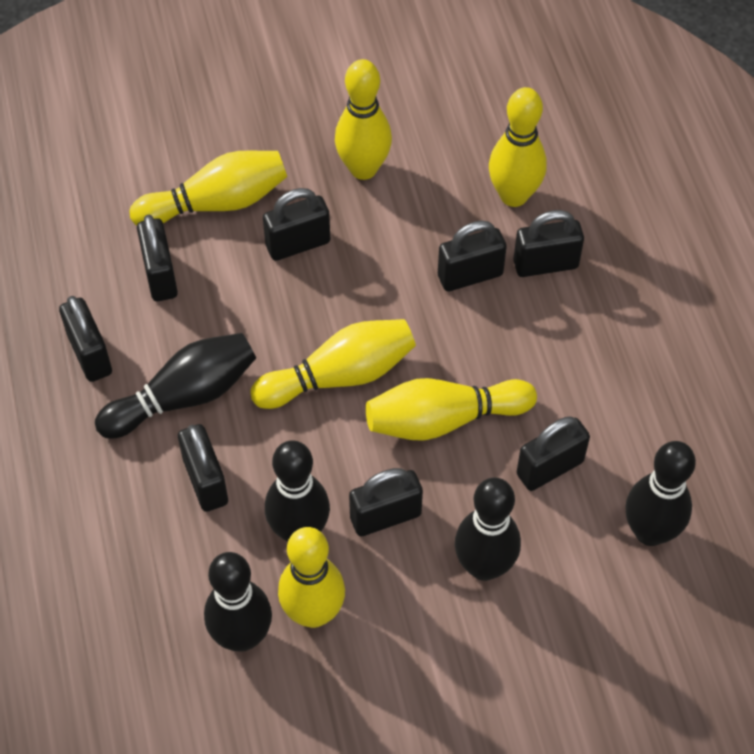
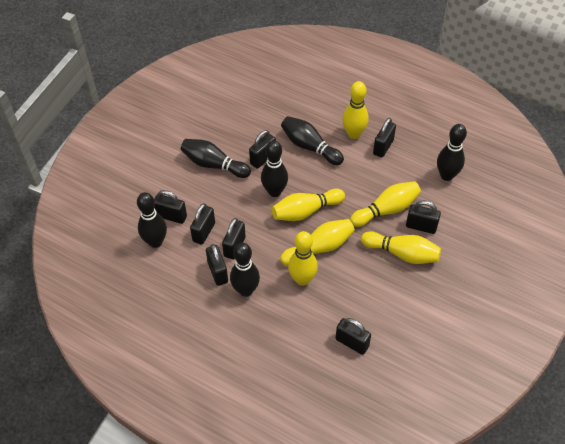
black bowling pin: 5 -> 6

